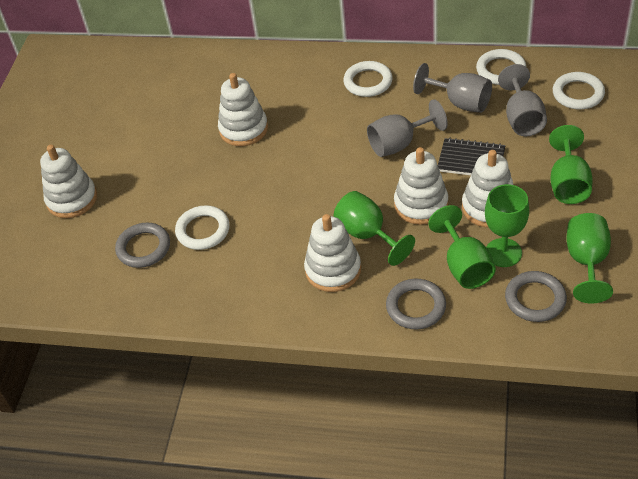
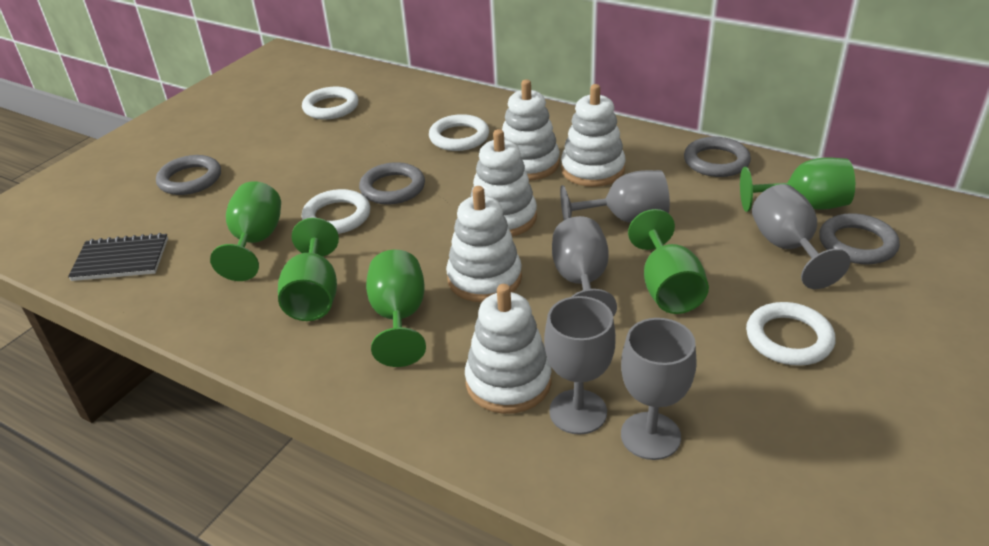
grey goblet: 3 -> 5
grey ring: 3 -> 4

